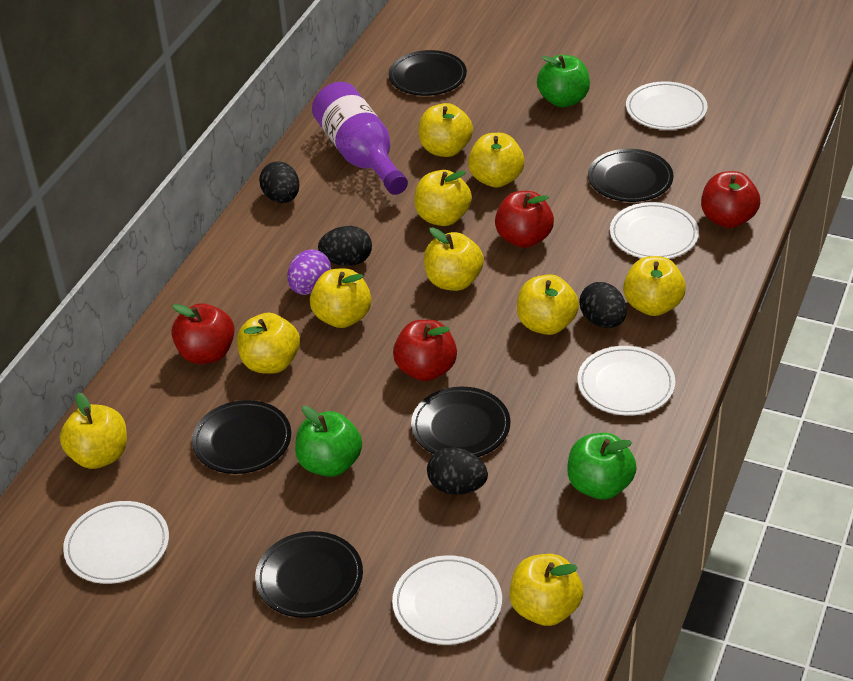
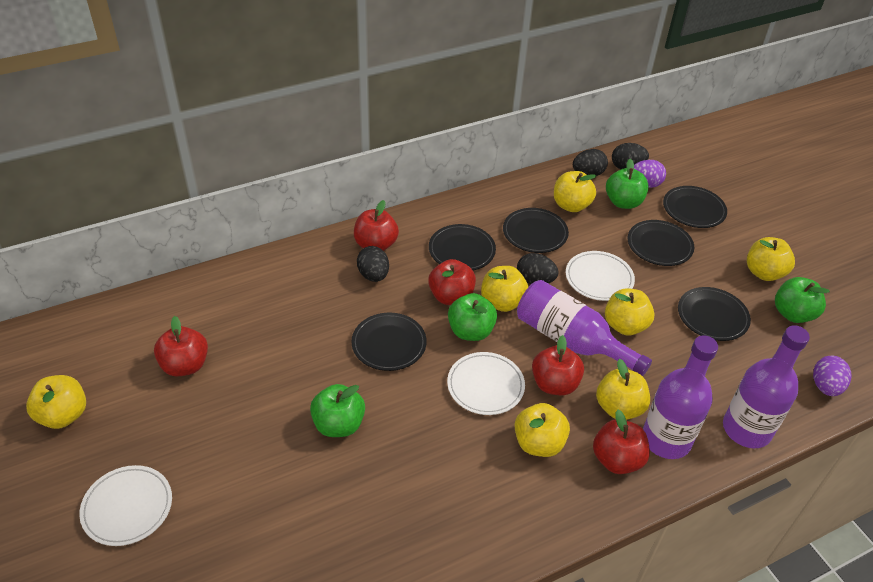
black plate: 5 -> 6
green apple: 3 -> 4
purple bottle: 1 -> 3
purple egg: 1 -> 2
red apple: 4 -> 5
white plate: 5 -> 3
yellow apple: 10 -> 7

